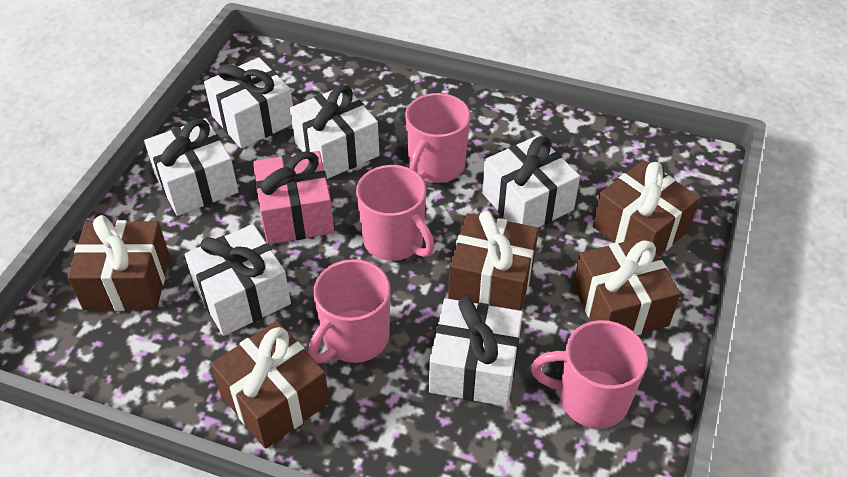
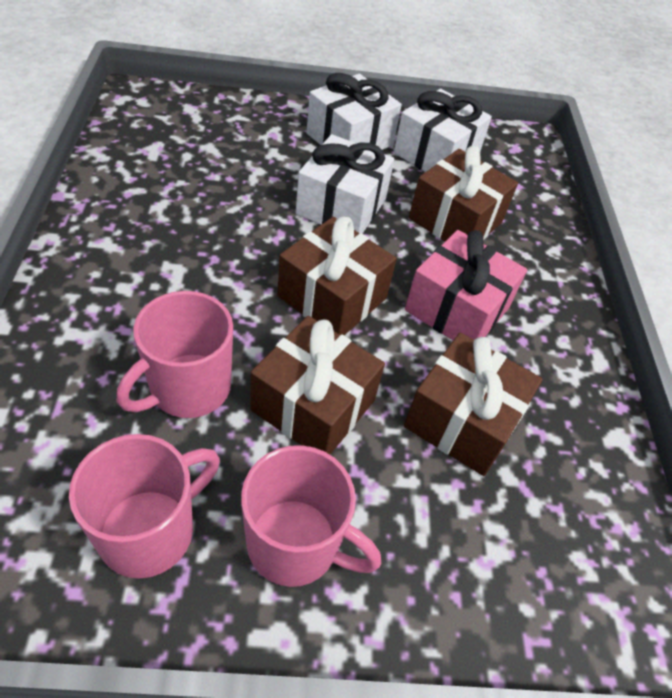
brown gift: 5 -> 4
pink mug: 4 -> 3
white gift: 6 -> 3

